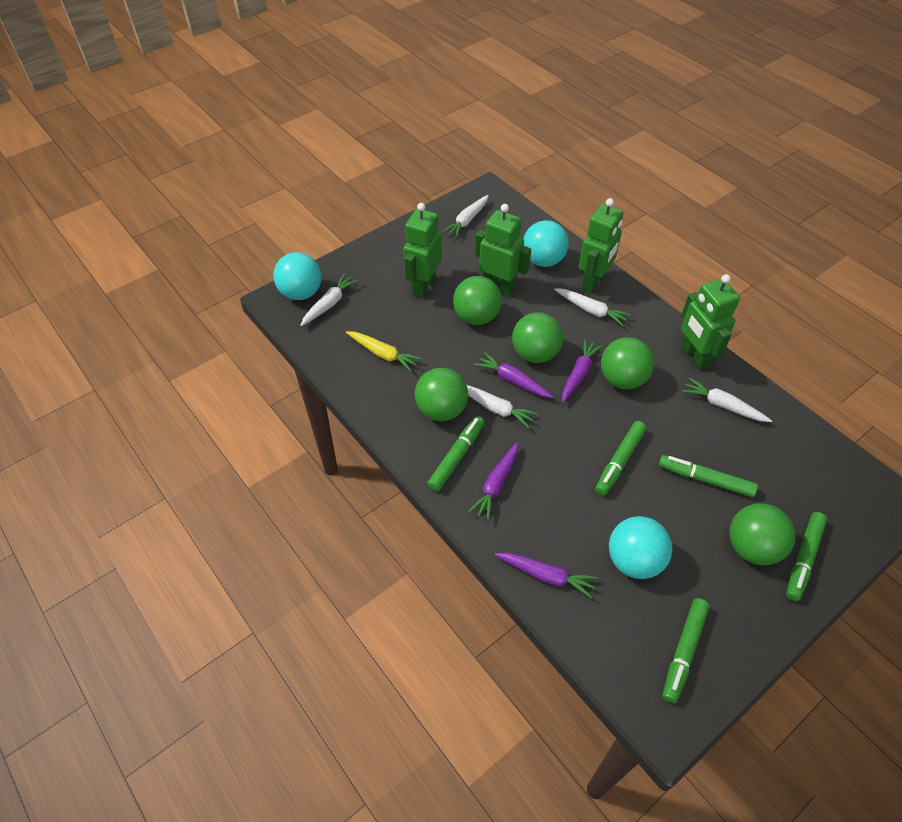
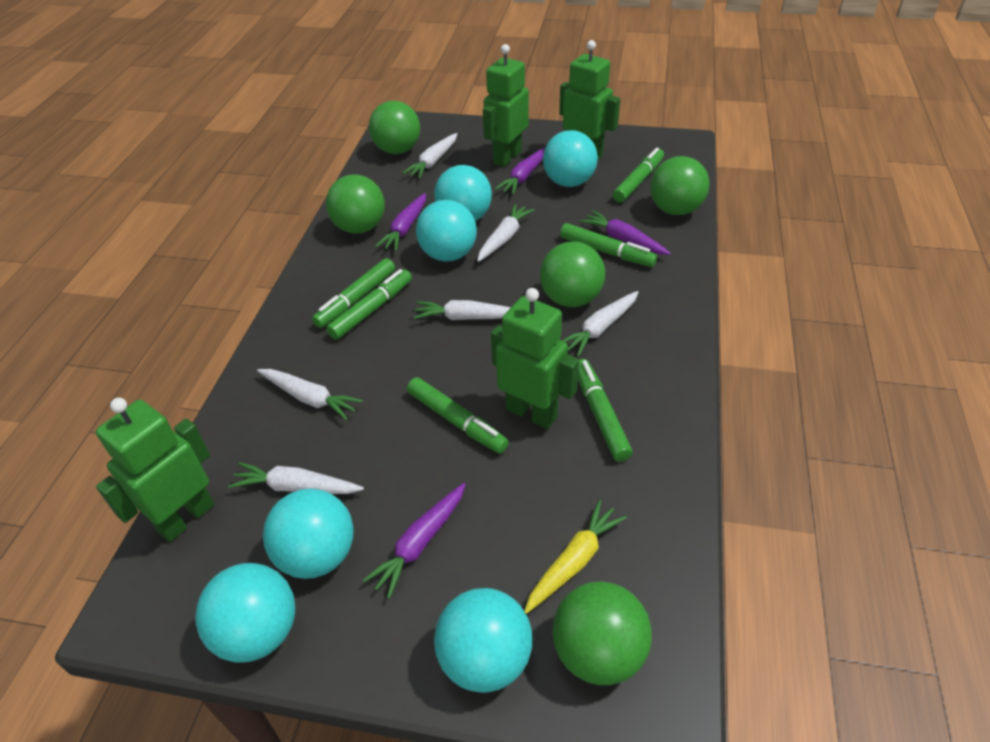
green marker: 5 -> 6
turquoise ball: 3 -> 6
white carrot: 5 -> 6

